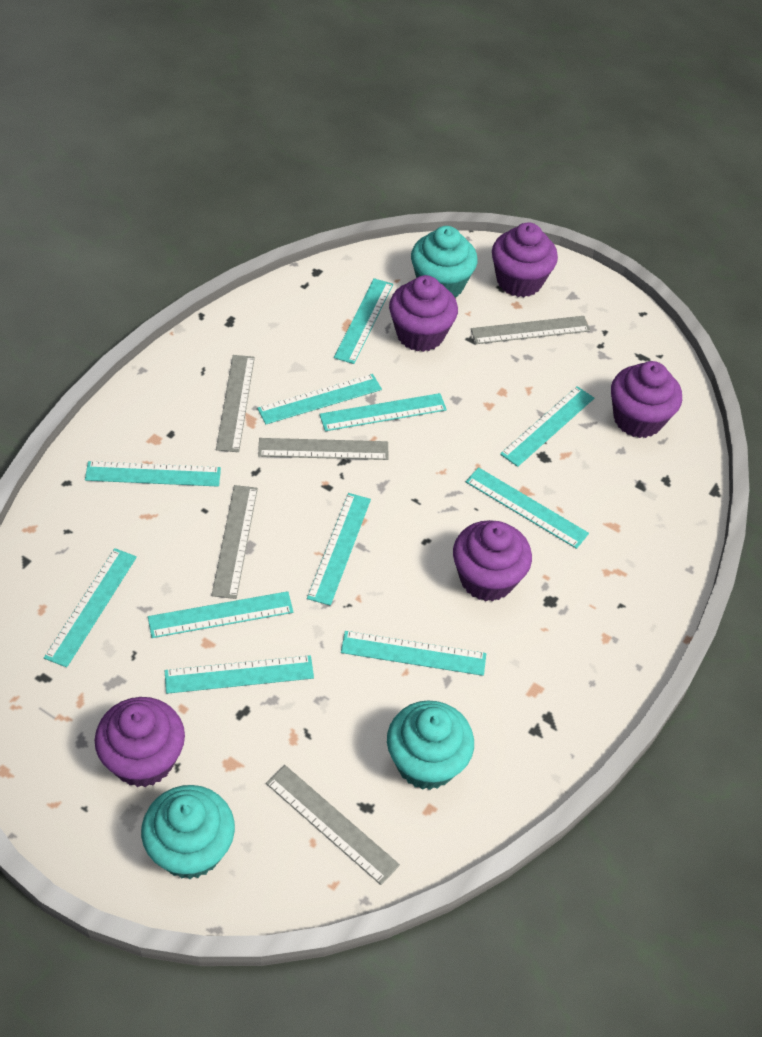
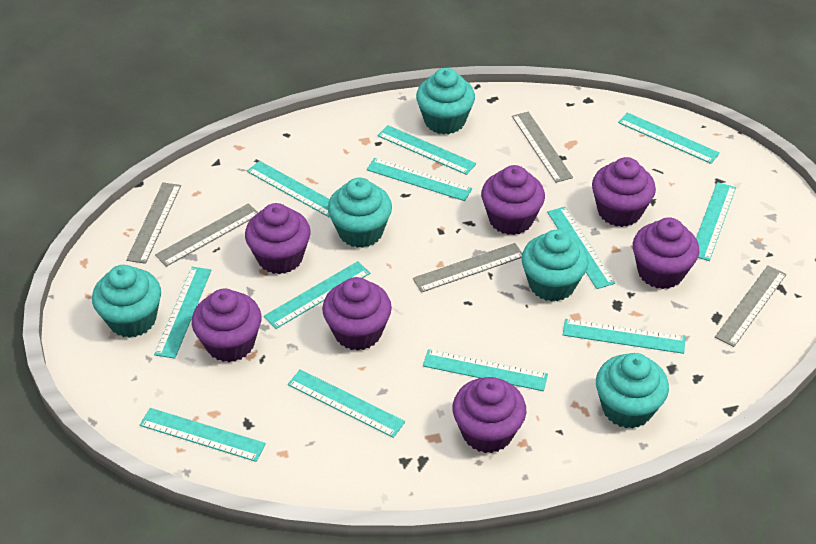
purple cupcake: 5 -> 7
turquoise cupcake: 3 -> 5
turquoise ruler: 11 -> 12

